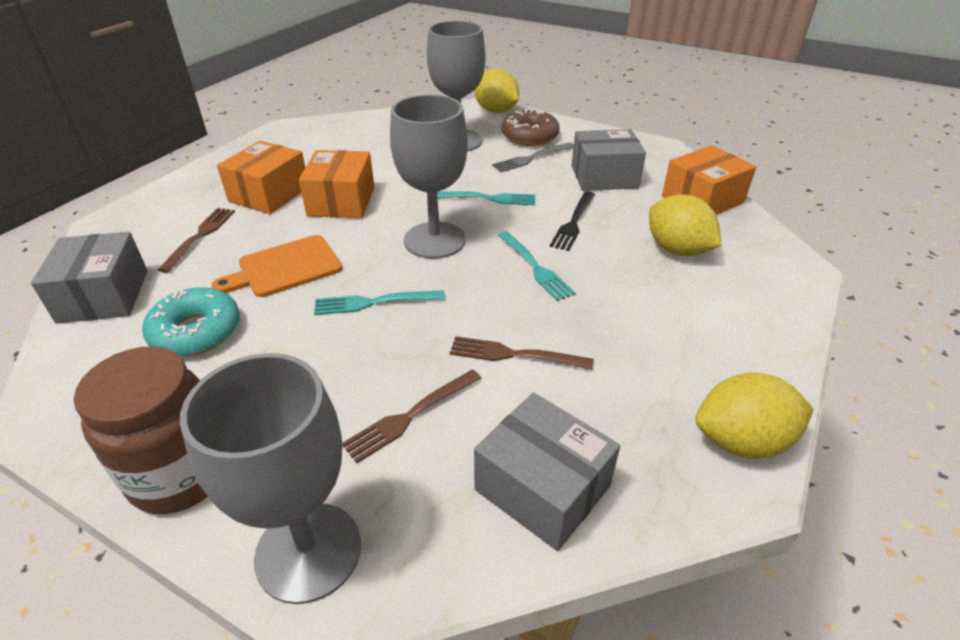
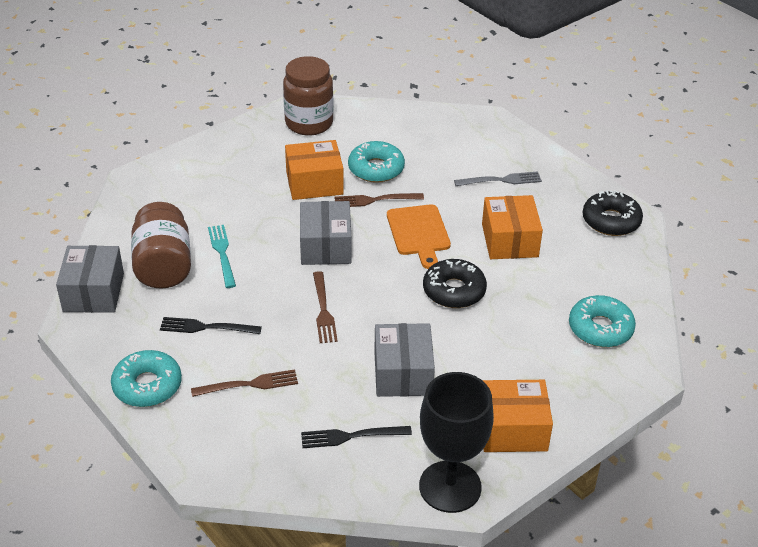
black donut: 0 -> 2
black fork: 1 -> 2
black goblet: 0 -> 1
brown donut: 1 -> 0
brown jar: 1 -> 2
grey goblet: 3 -> 0
turquoise donut: 1 -> 3
turquoise fork: 3 -> 1
yellow lemon: 3 -> 0

